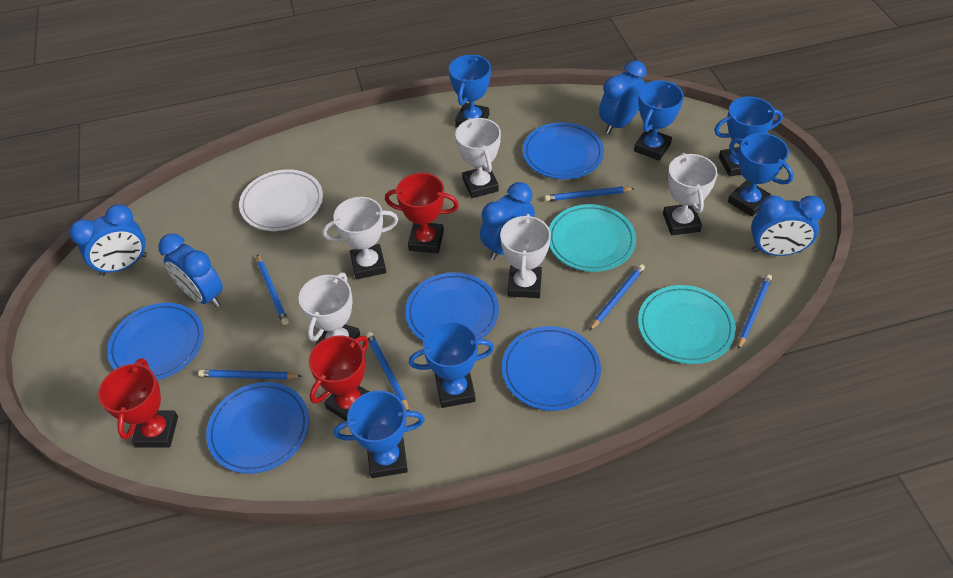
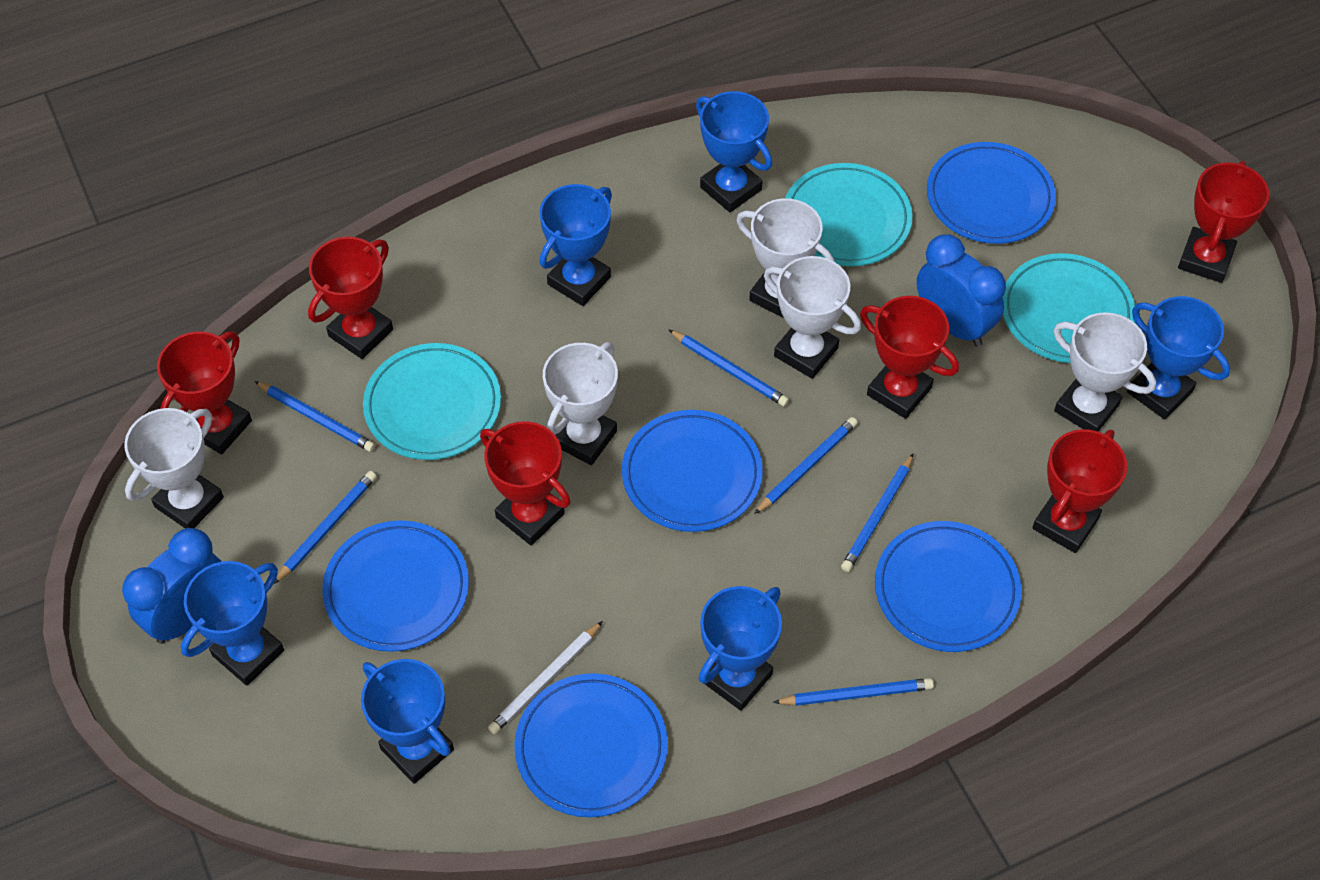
blue clock: 5 -> 2
red trophy: 3 -> 6
turquoise plate: 2 -> 3
white pencil: 0 -> 1
white plate: 1 -> 0

